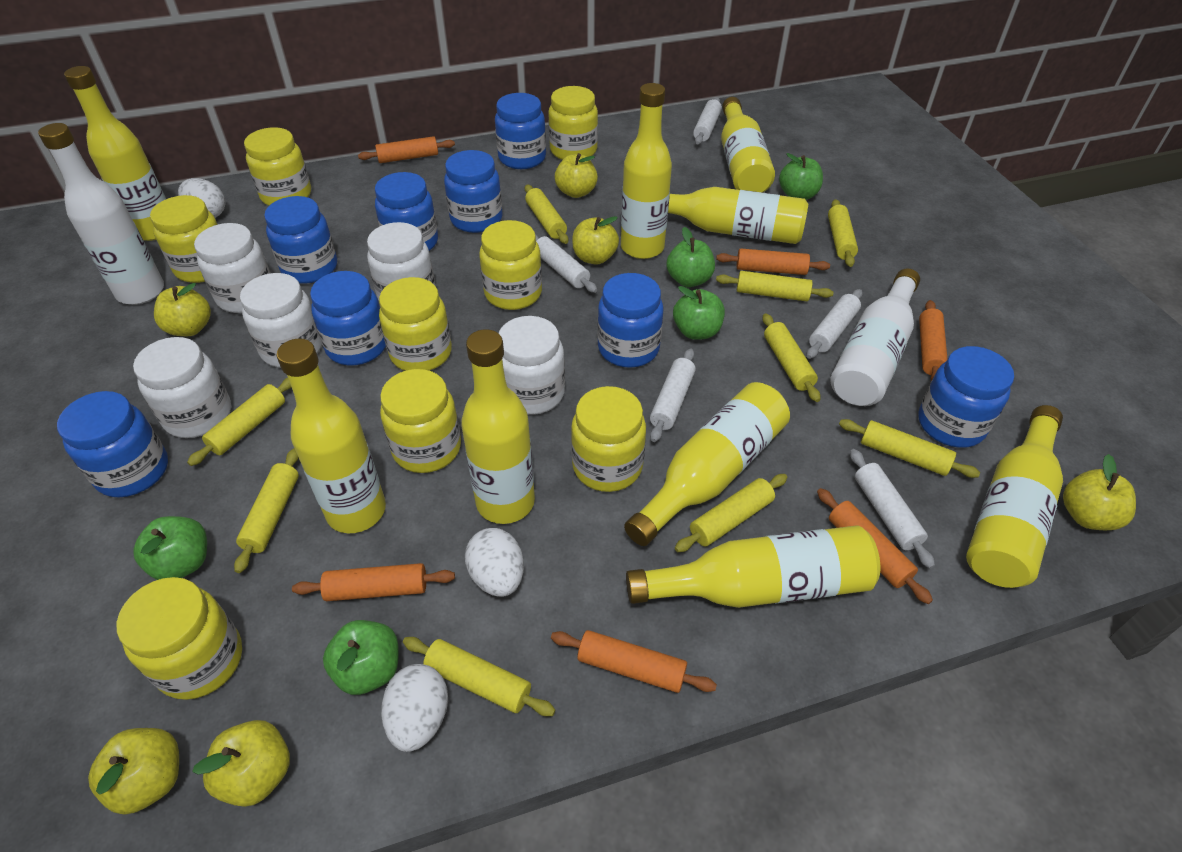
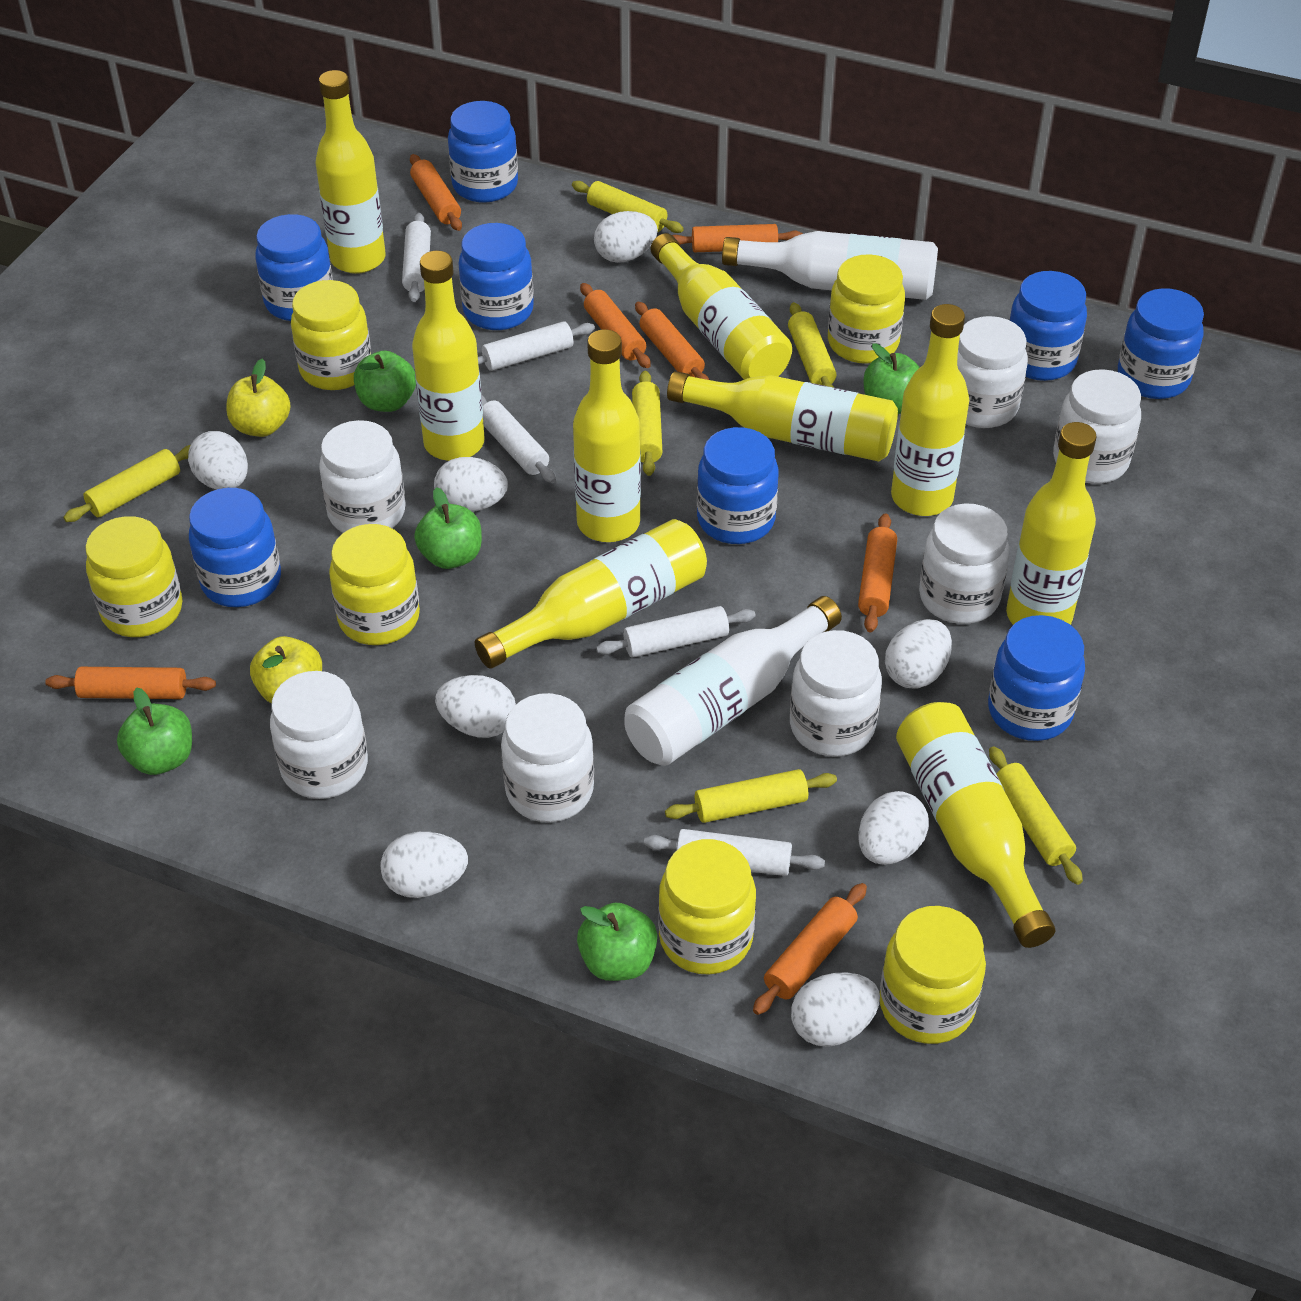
orange rolling pin: 6 -> 7
white egg: 3 -> 8
white jar: 5 -> 7
yellow apple: 6 -> 2
yellow jar: 8 -> 6
yellow rolling pin: 9 -> 6

